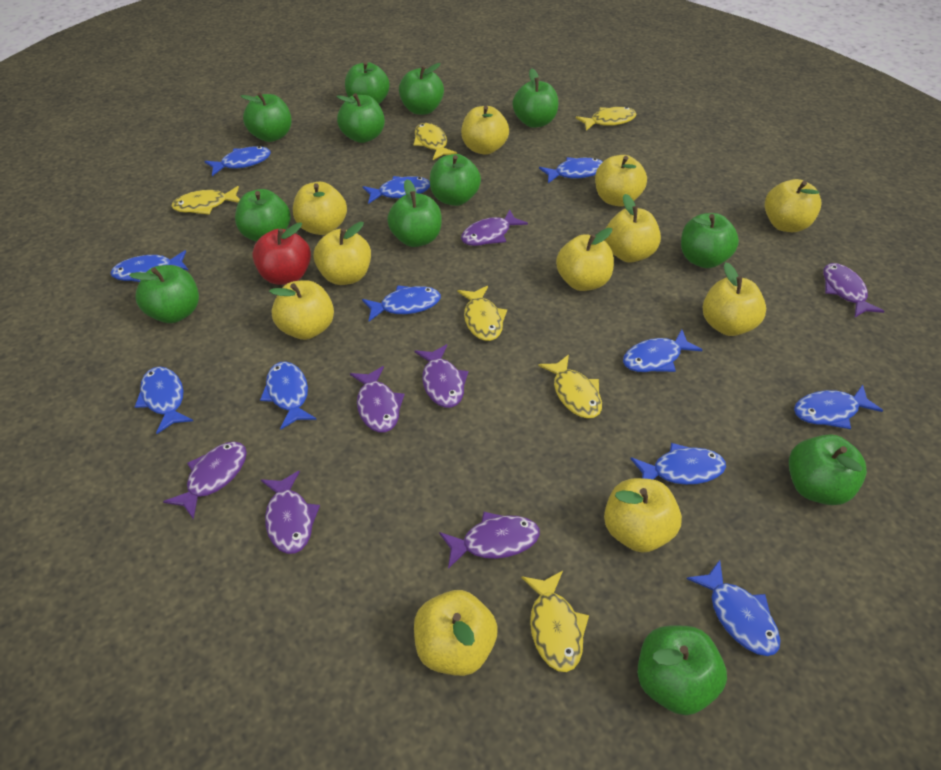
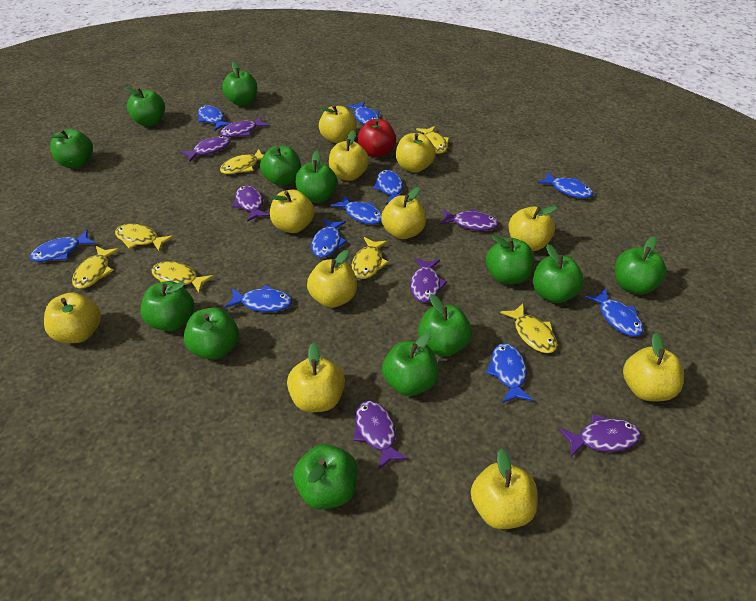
blue fish: 11 -> 10
green apple: 12 -> 13
yellow fish: 6 -> 7

